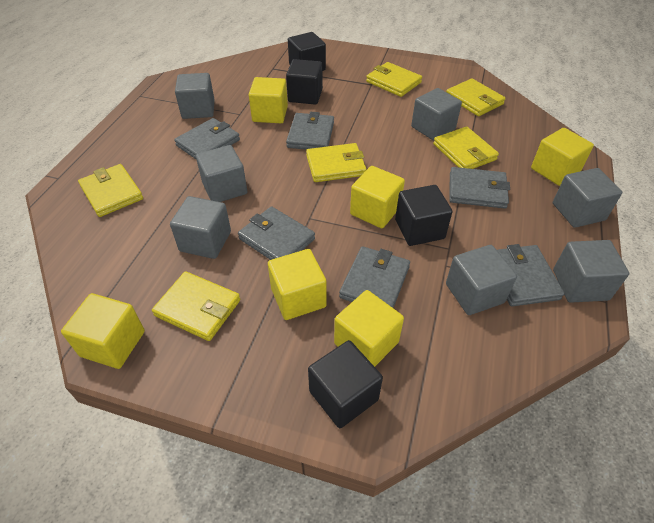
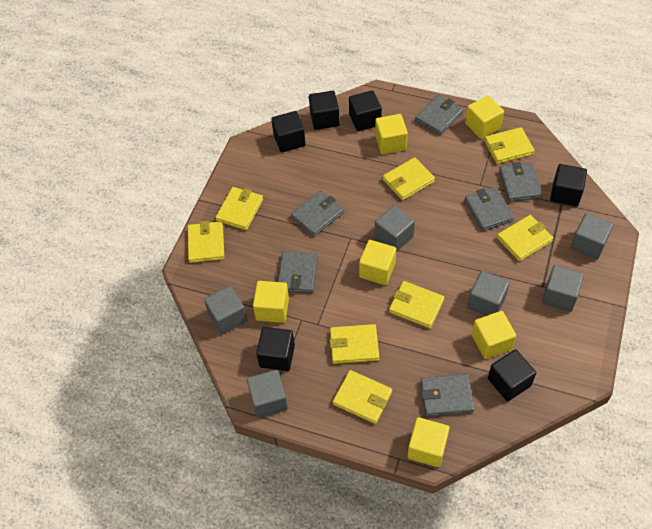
black cube: 4 -> 6
grey cube: 7 -> 6
yellow wallet: 6 -> 8

